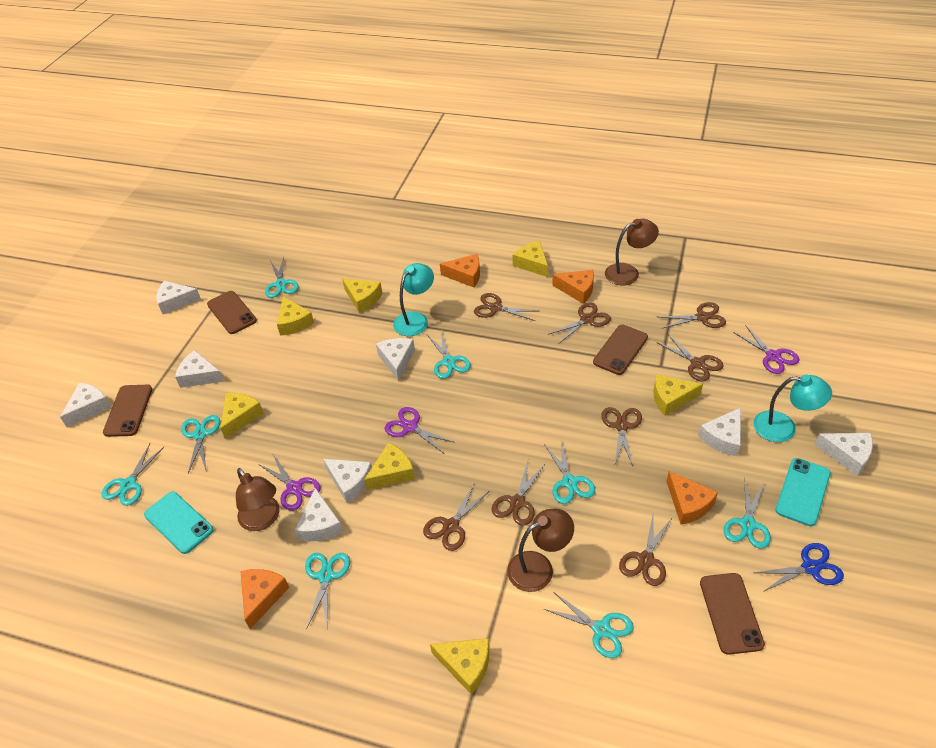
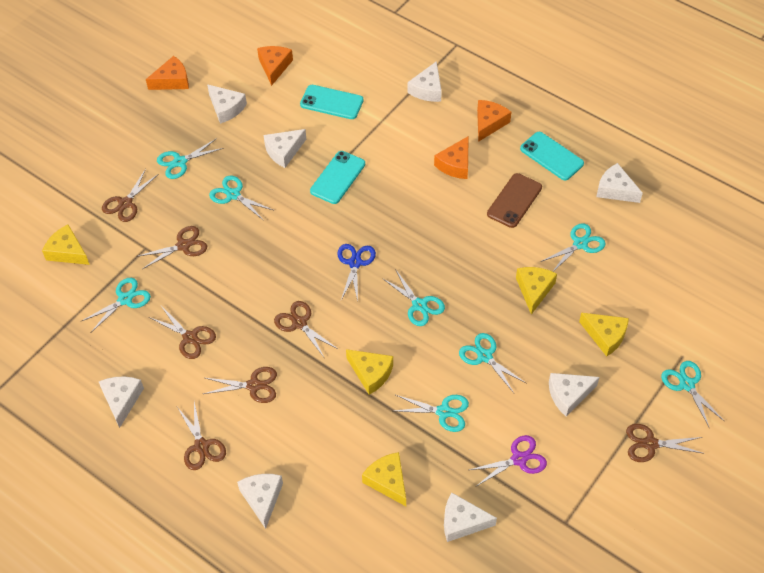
brown lamp: 3 -> 0
brown phone: 4 -> 1
brown scissors: 8 -> 7
purple scissors: 3 -> 1
turquoise lamp: 2 -> 0
turquoise phone: 2 -> 3
yellow cheese: 7 -> 5

